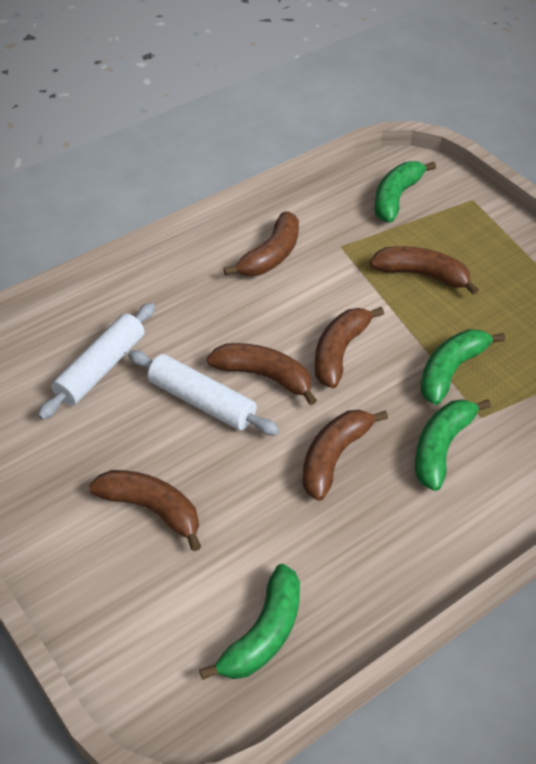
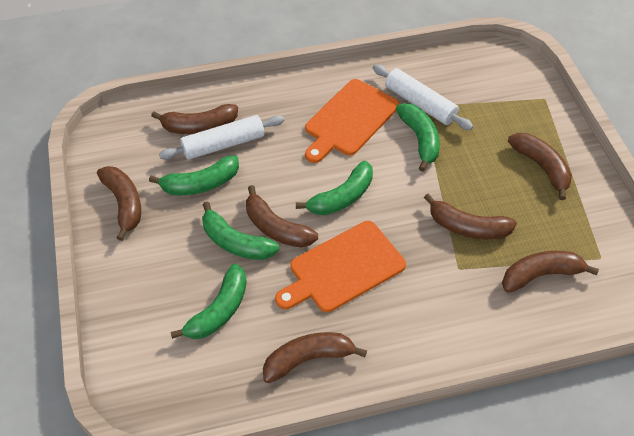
brown banana: 6 -> 7
green banana: 4 -> 5
orange cutting board: 0 -> 2

